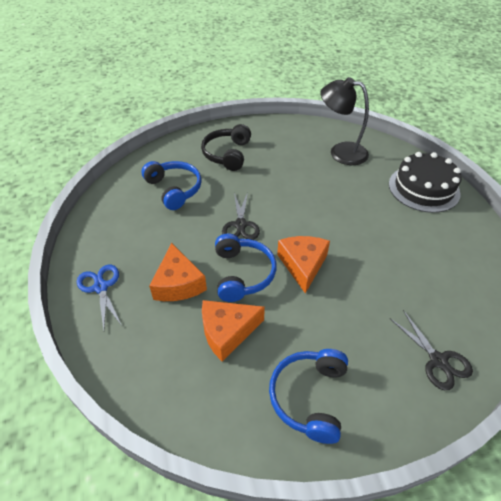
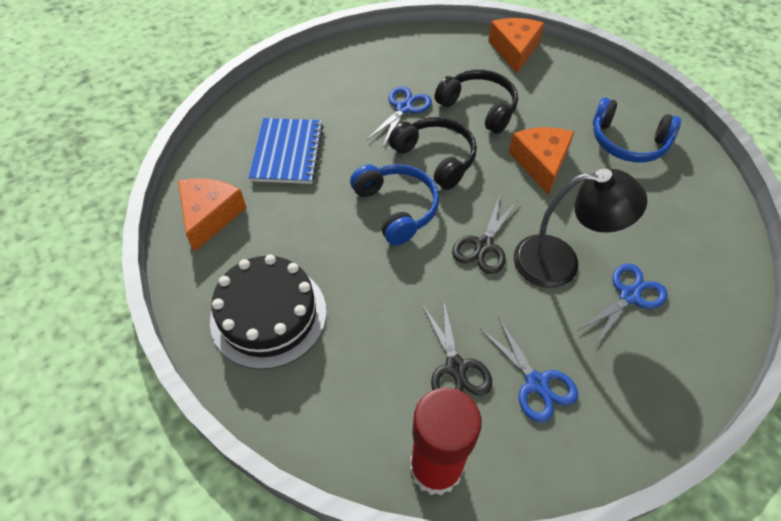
black headphones: 1 -> 2
blue headphones: 3 -> 2
blue notebook: 0 -> 1
blue scissors: 1 -> 3
red glue stick: 0 -> 1

